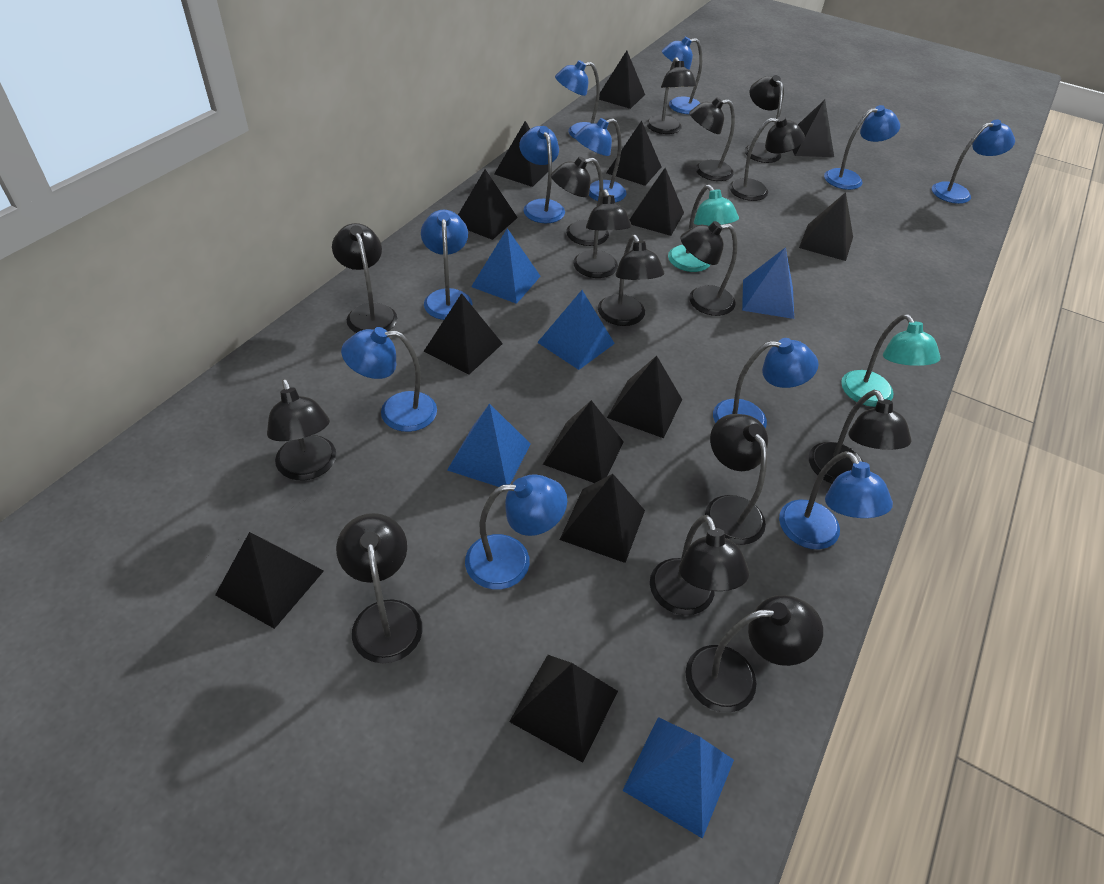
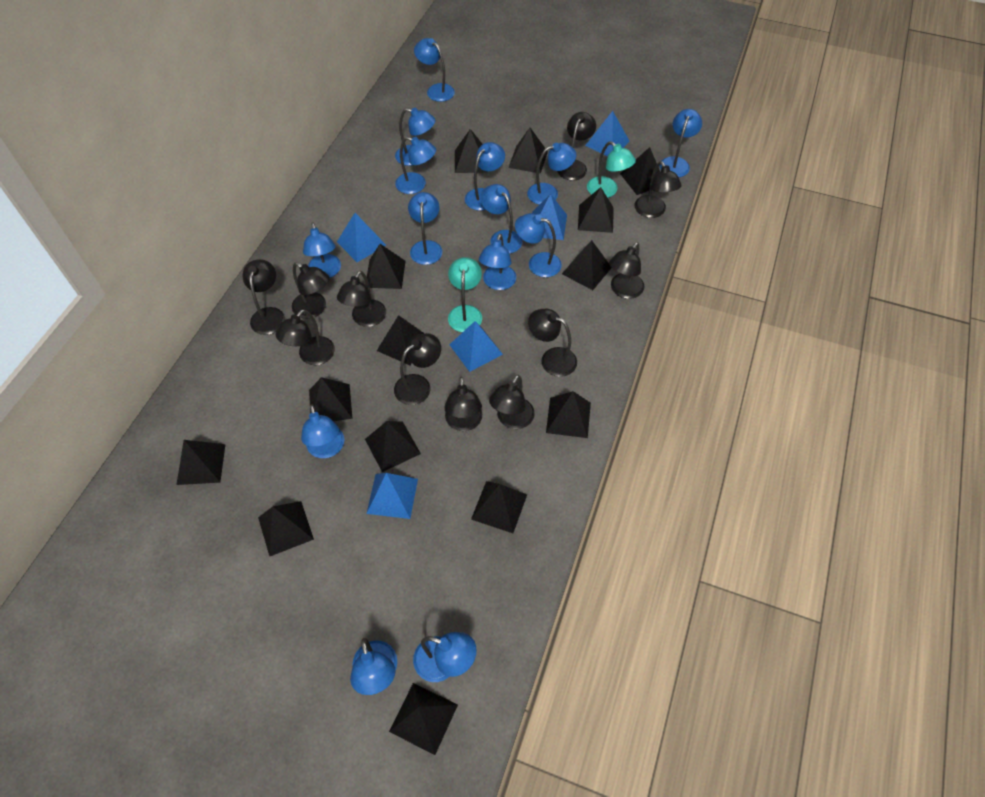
black lamp: 15 -> 11
black pyramid: 13 -> 14
blue lamp: 11 -> 14

